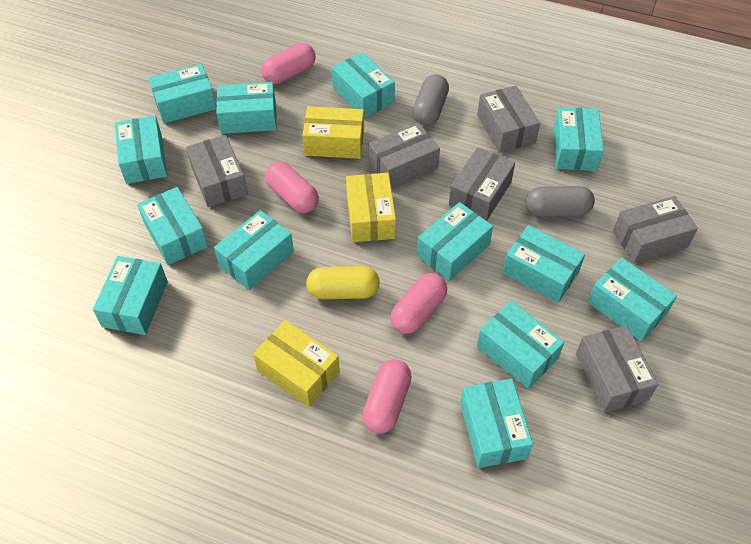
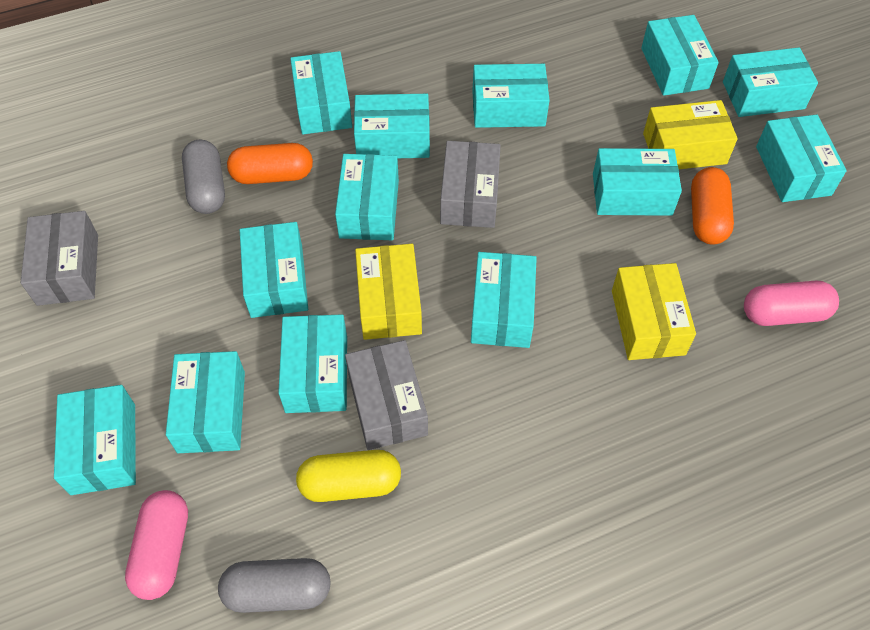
grey box: 6 -> 3
orange capsule: 0 -> 2
pink capsule: 4 -> 2

